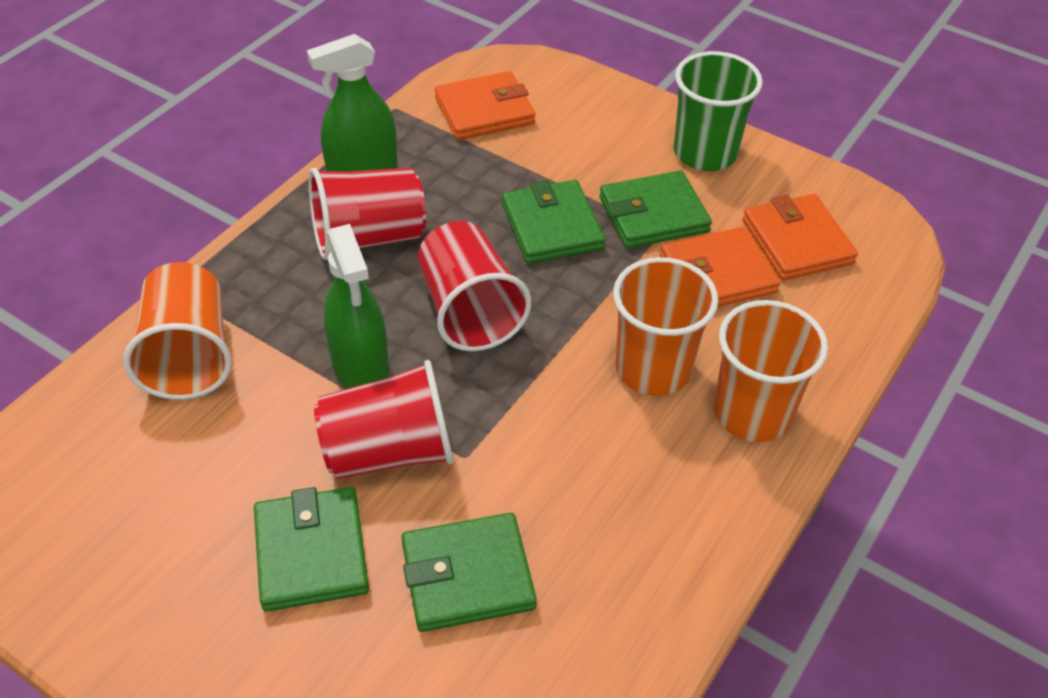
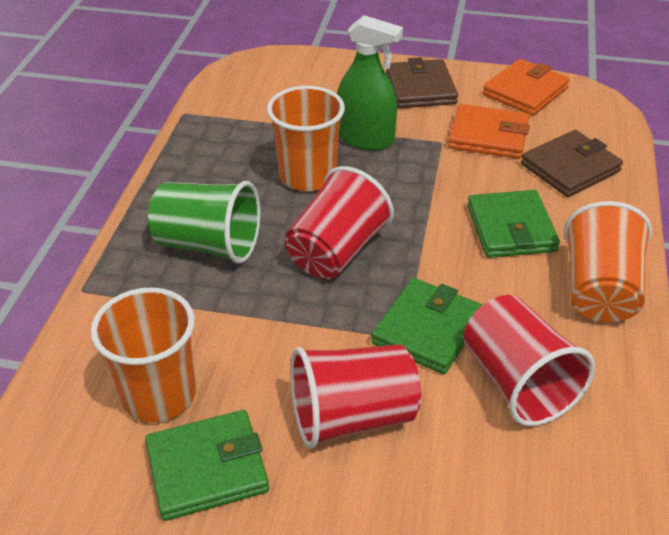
brown wallet: 0 -> 2
green spray bottle: 2 -> 1
green wallet: 4 -> 3
orange wallet: 3 -> 2

